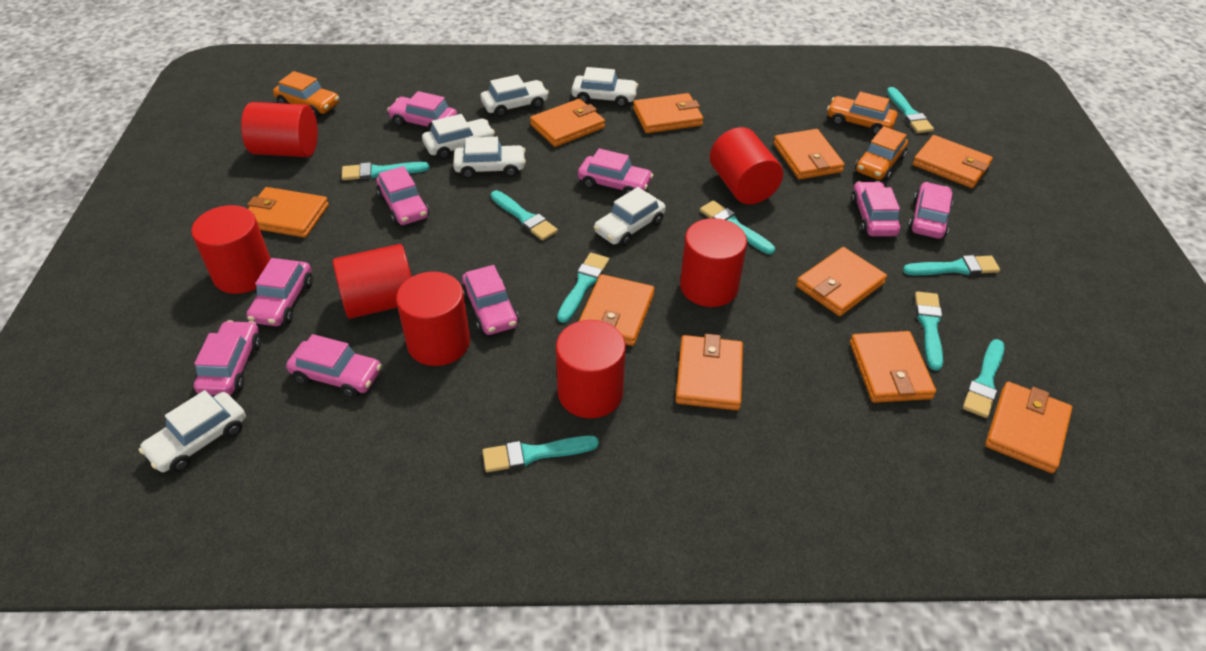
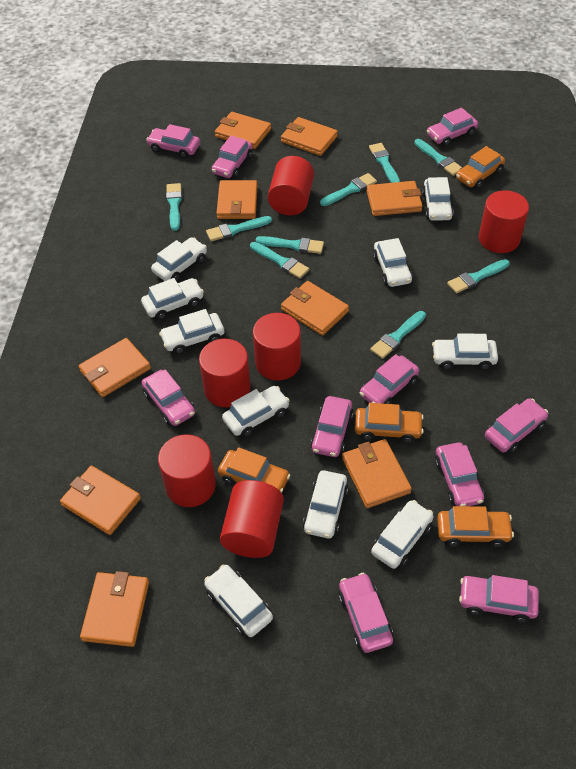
orange car: 3 -> 4
orange wallet: 10 -> 9
pink car: 9 -> 10
red cylinder: 7 -> 6
white car: 6 -> 10

